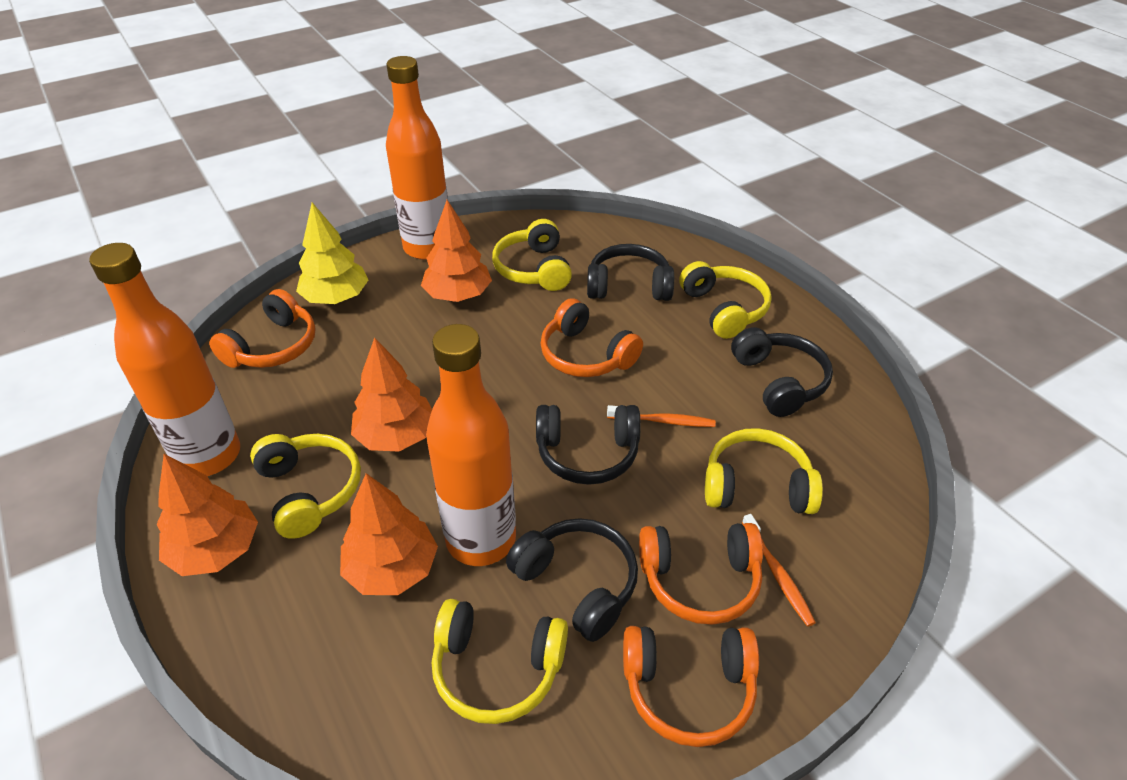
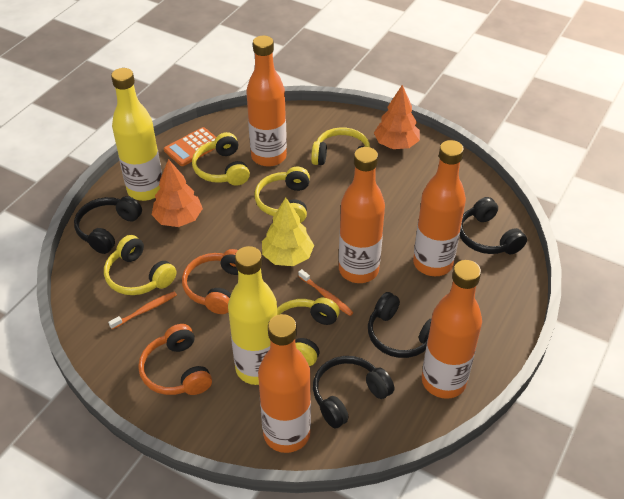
orange bottle: 3 -> 5
orange calculator: 0 -> 1
orange headphones: 4 -> 2
orange tree: 4 -> 2
yellow bottle: 0 -> 2

